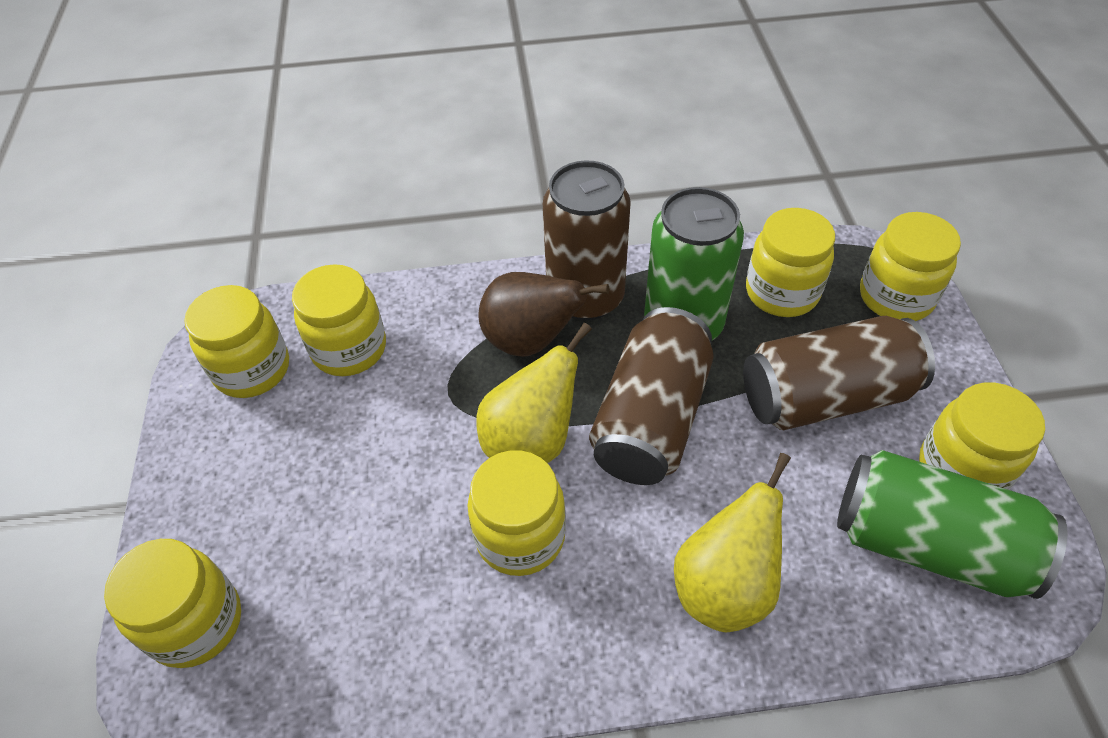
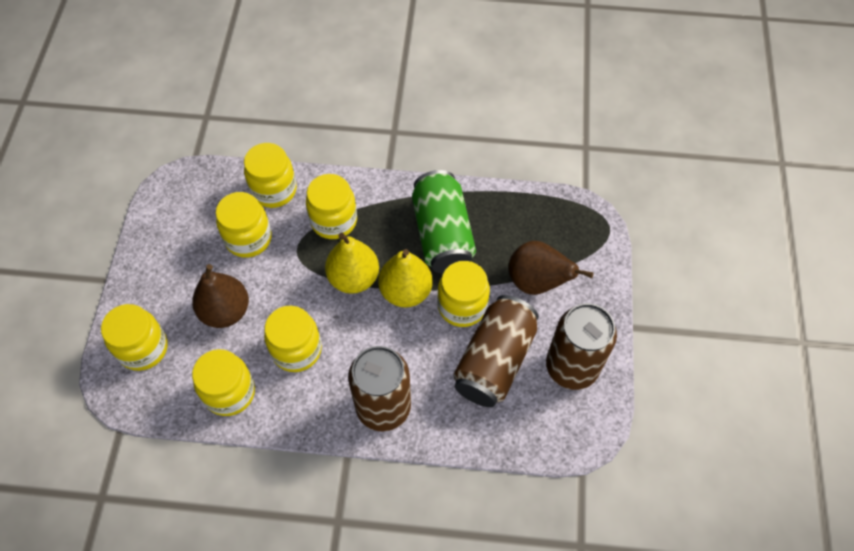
brown pear: 1 -> 2
green can: 2 -> 1

